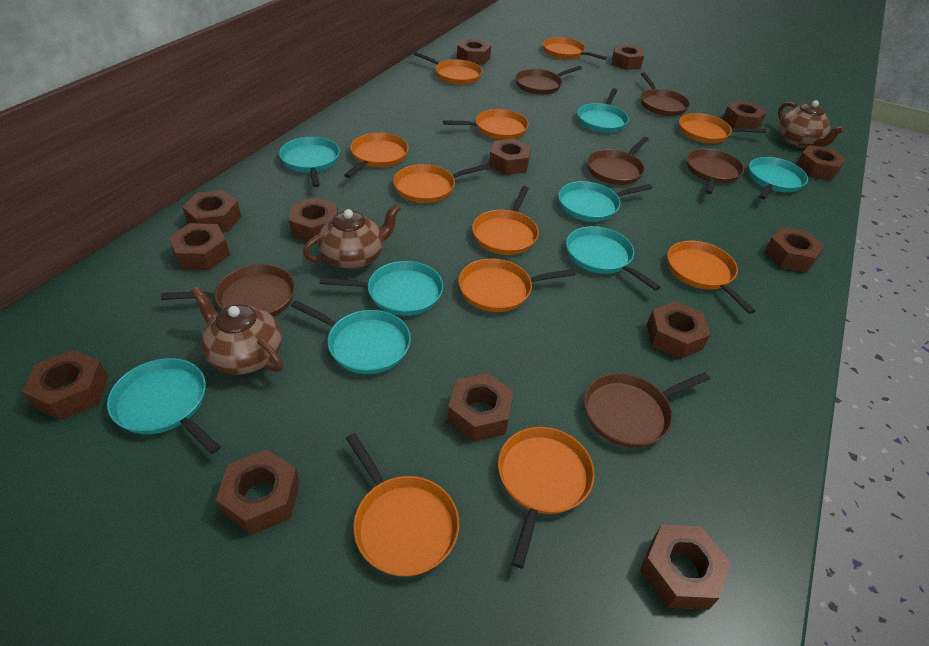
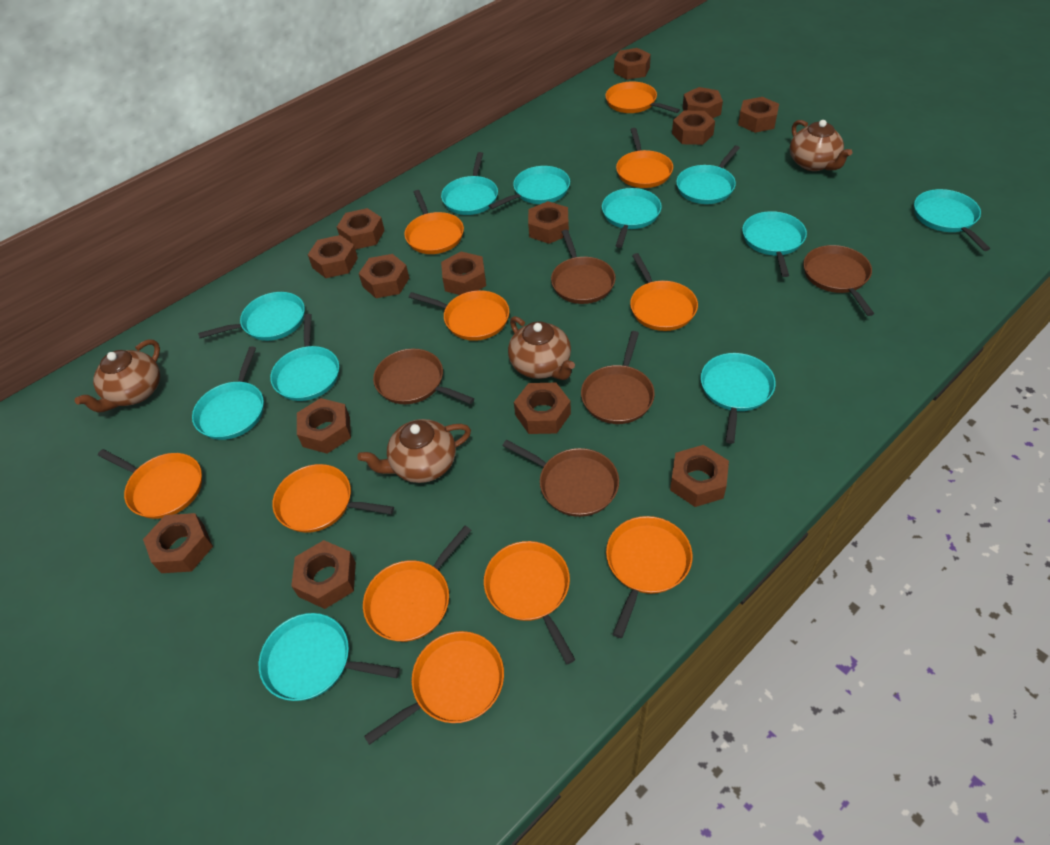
brown pan: 6 -> 5
brown teapot: 3 -> 4
turquoise pan: 8 -> 11

